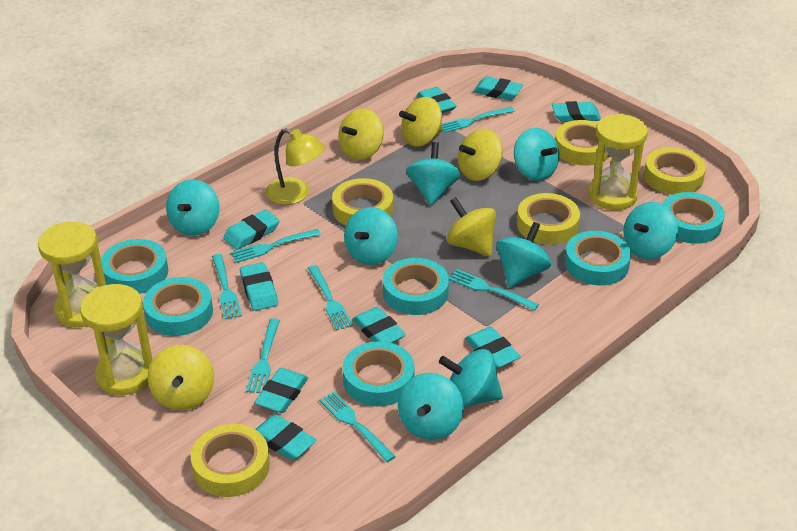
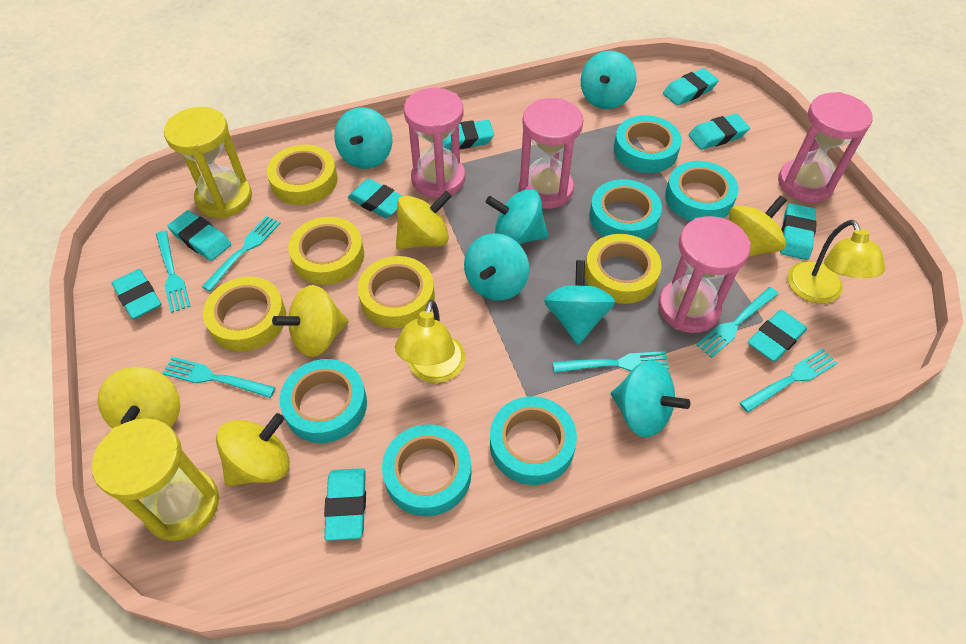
pink hourglass: 0 -> 4
turquoise fork: 7 -> 6
turquoise spinning top: 8 -> 6
yellow hourglass: 3 -> 2
yellow lamp: 1 -> 2

